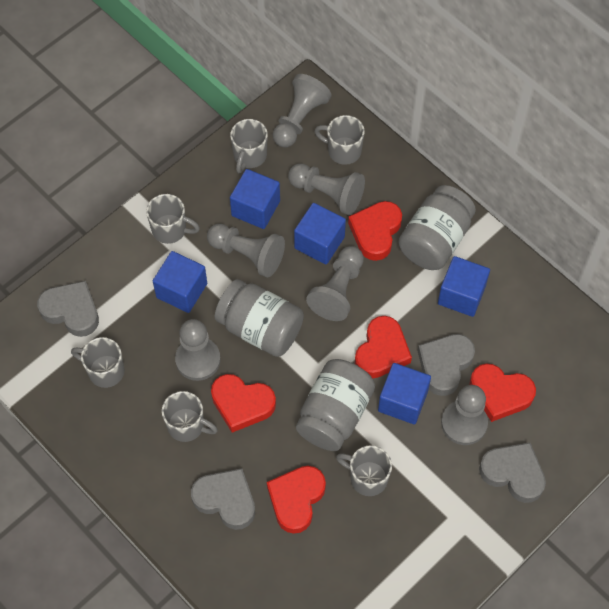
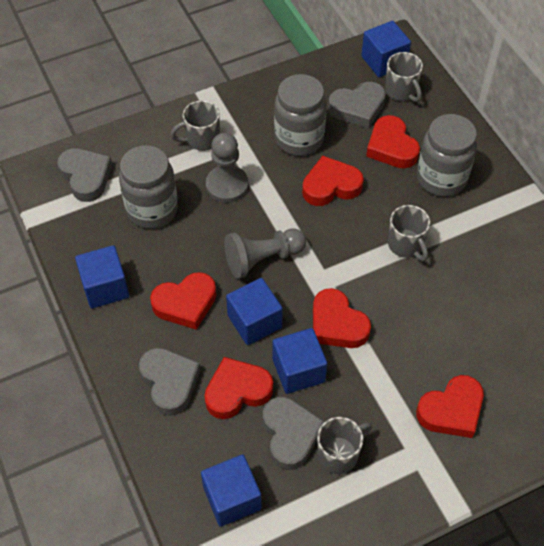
grey mug: 6 -> 4
grey pawn: 6 -> 2
red heart: 5 -> 6

